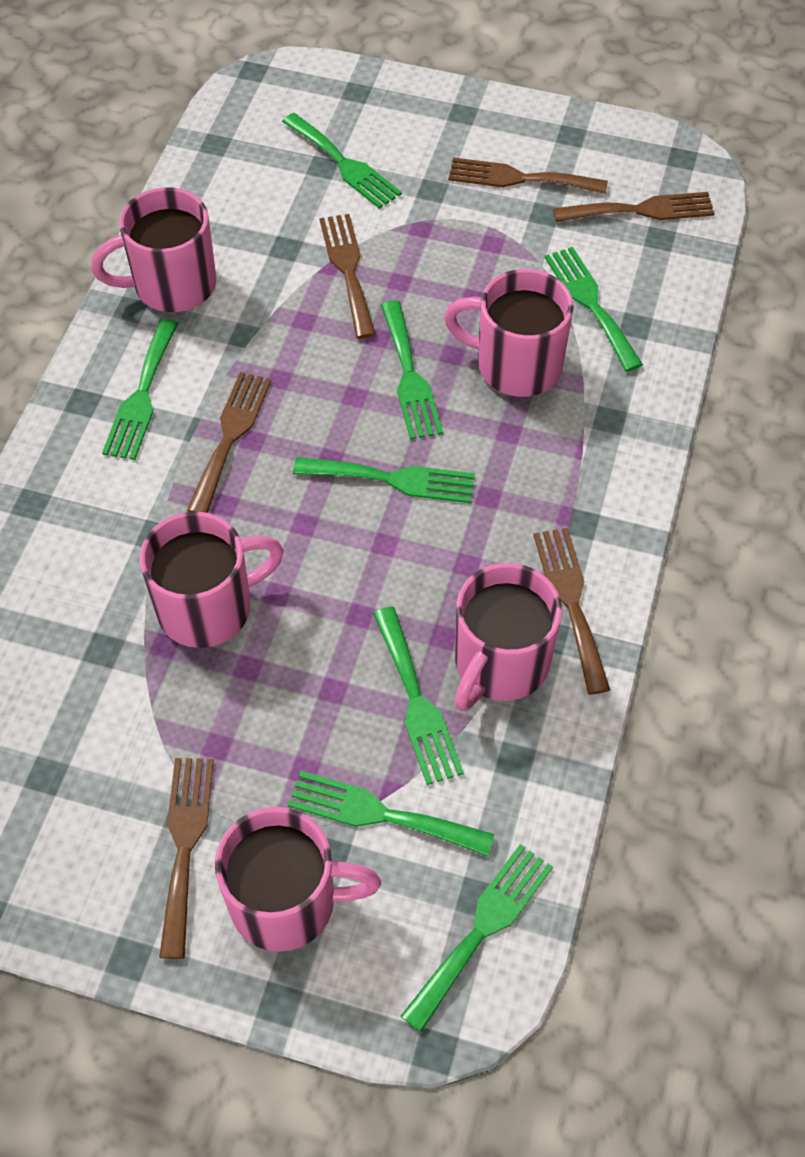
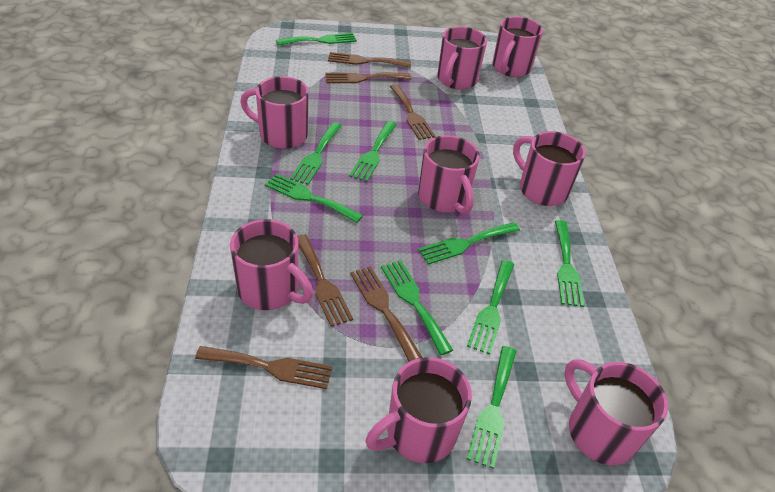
green fork: 8 -> 9
pink mug: 5 -> 8

